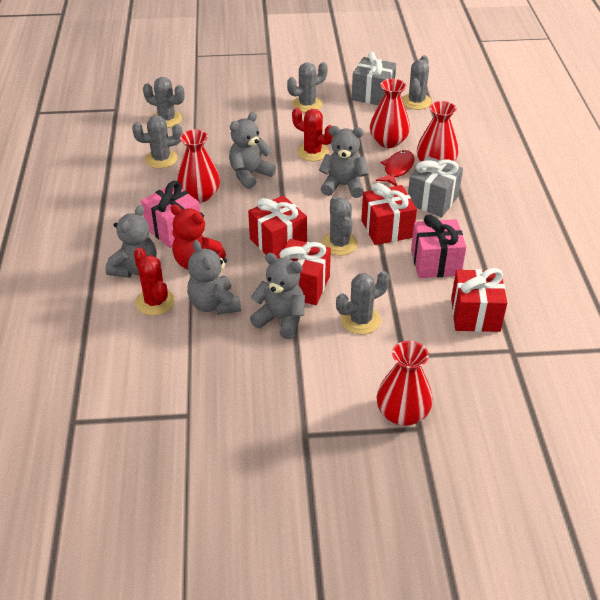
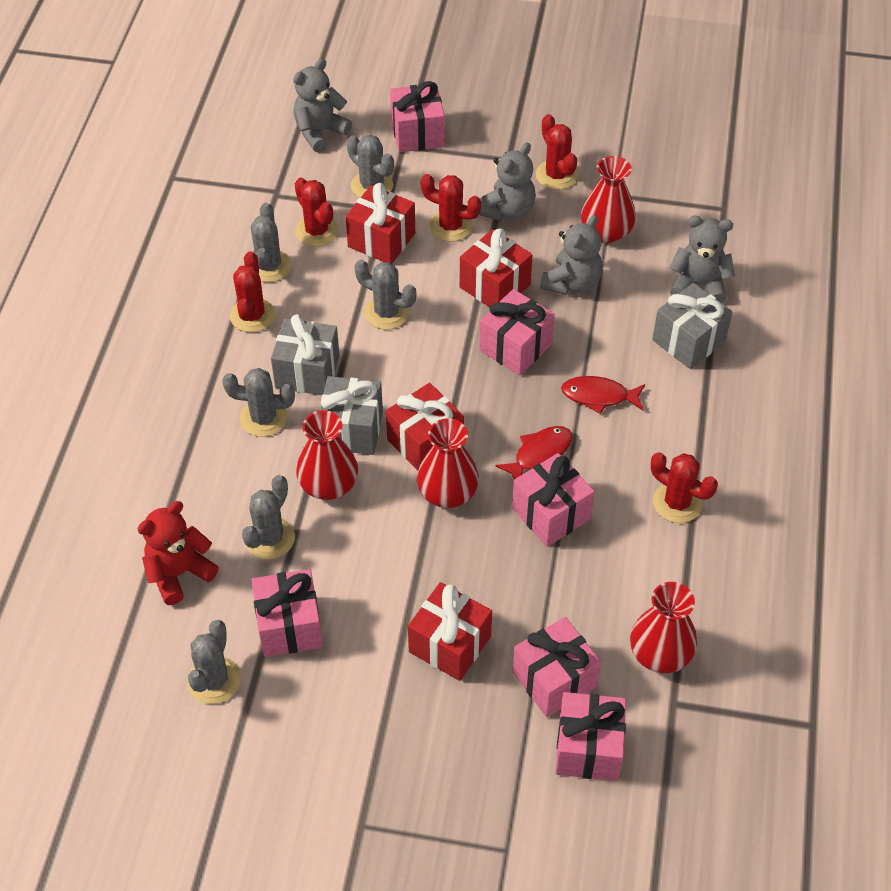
grey gift: 2 -> 3
grey teddy bear: 5 -> 4
pink gift: 2 -> 6
red cactus: 2 -> 5
red fish: 1 -> 2

